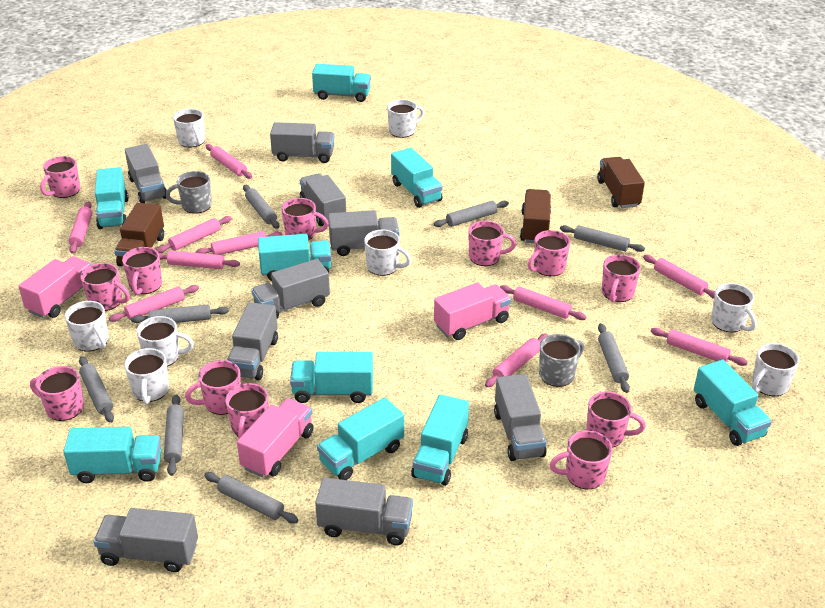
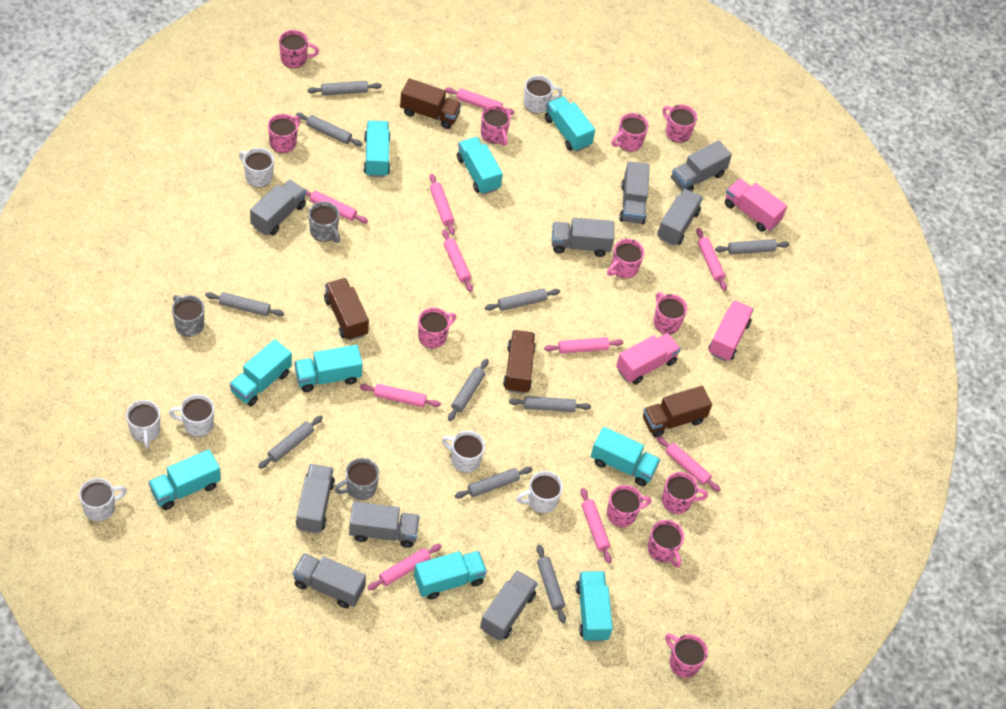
brown truck: 3 -> 4
grey mug: 2 -> 3
grey rolling pin: 8 -> 10
white mug: 8 -> 7

